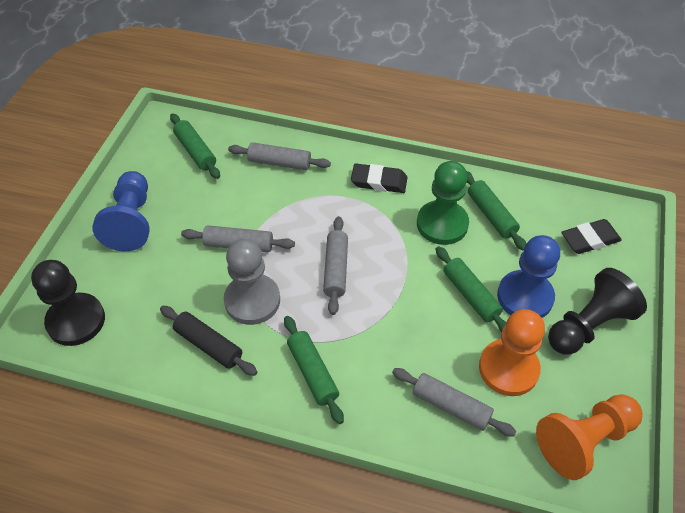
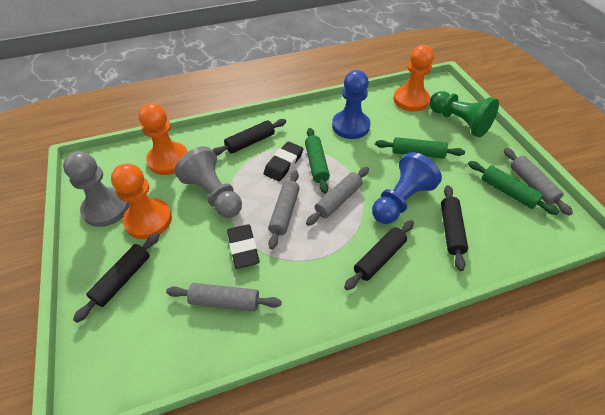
black pawn: 2 -> 0
black rolling pin: 1 -> 4
green rolling pin: 4 -> 3
grey pawn: 1 -> 2
orange pawn: 2 -> 3

